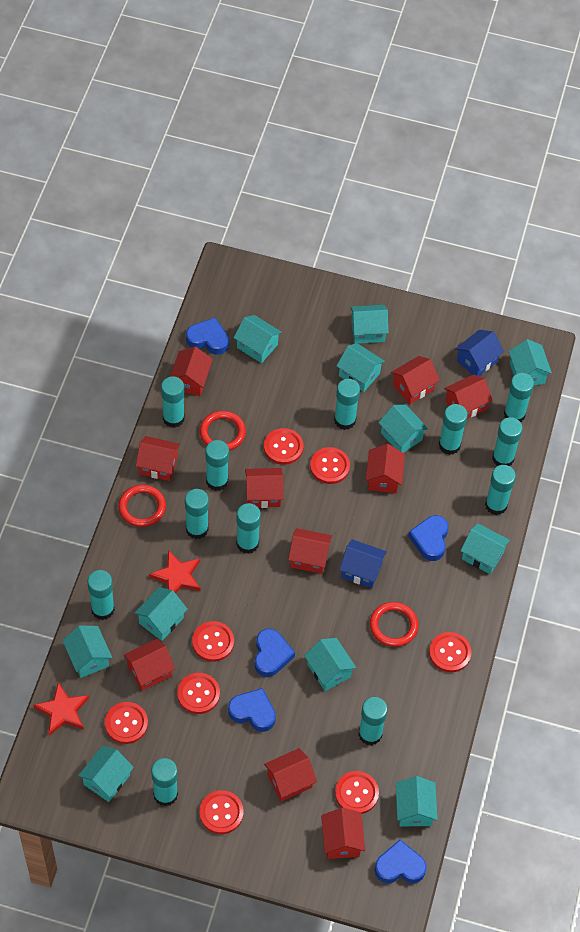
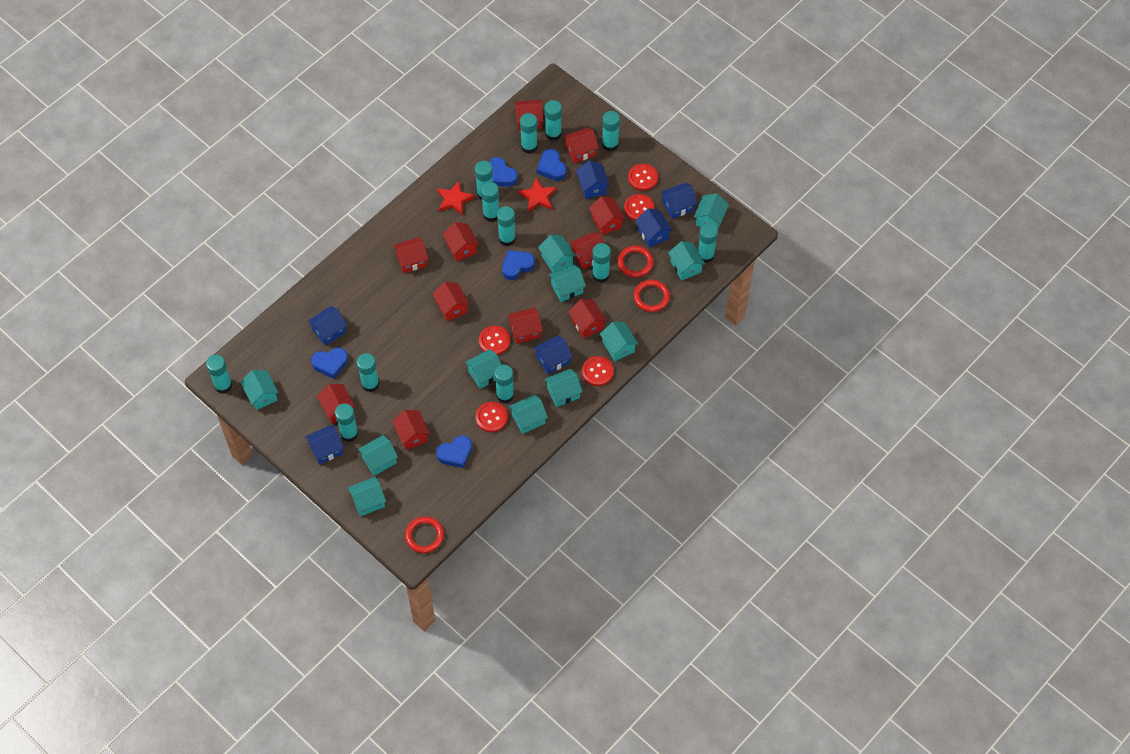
blue house: 2 -> 6
red button: 8 -> 5
red house: 10 -> 11

